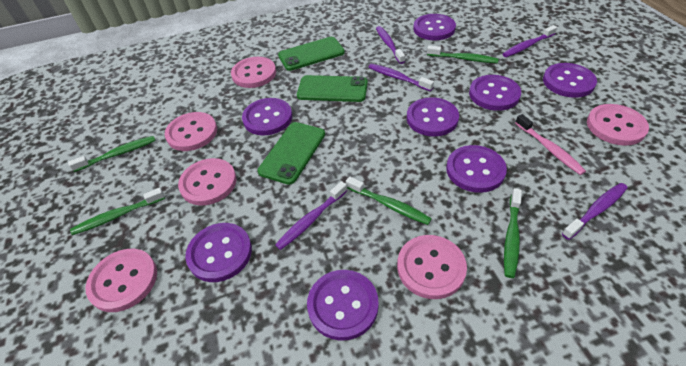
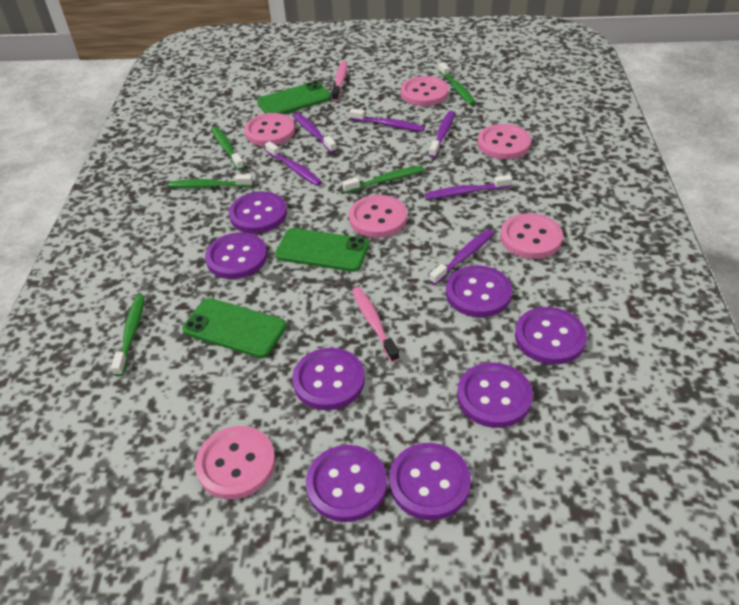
pink toothbrush: 1 -> 2
purple toothbrush: 5 -> 6

